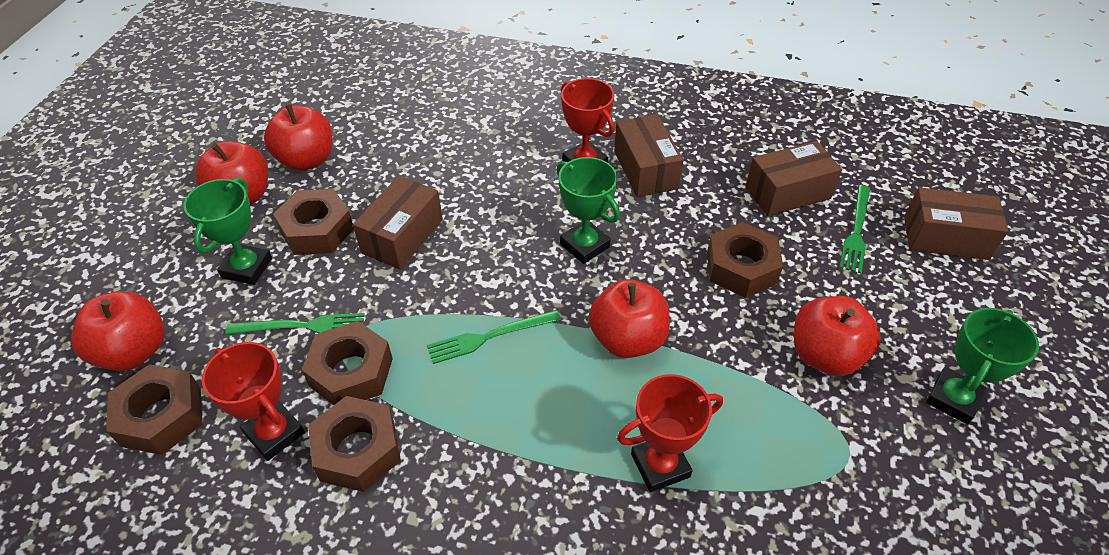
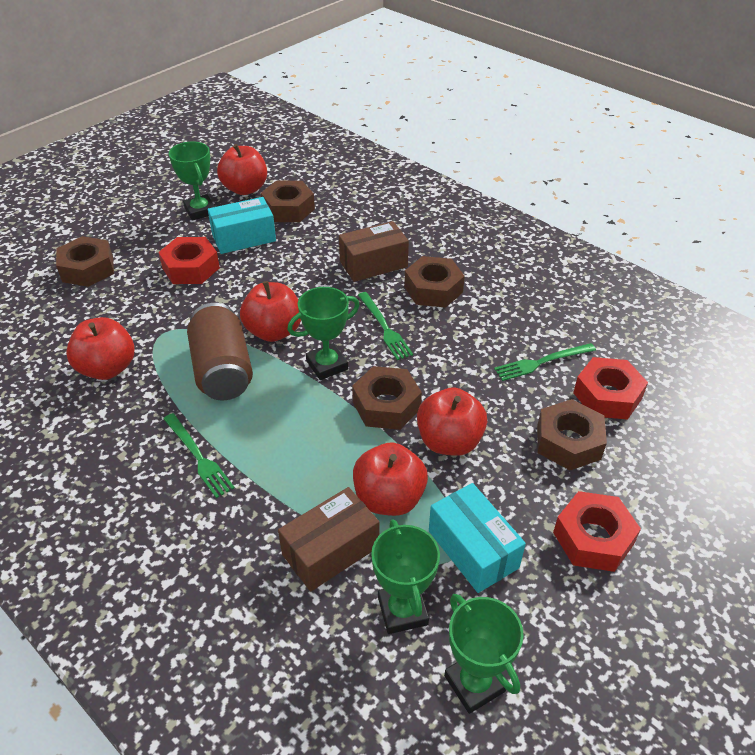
brown box: 4 -> 2
brown can: 0 -> 1
green trophy: 3 -> 4
red nut: 0 -> 3
red trophy: 3 -> 0
turquoise box: 0 -> 2

